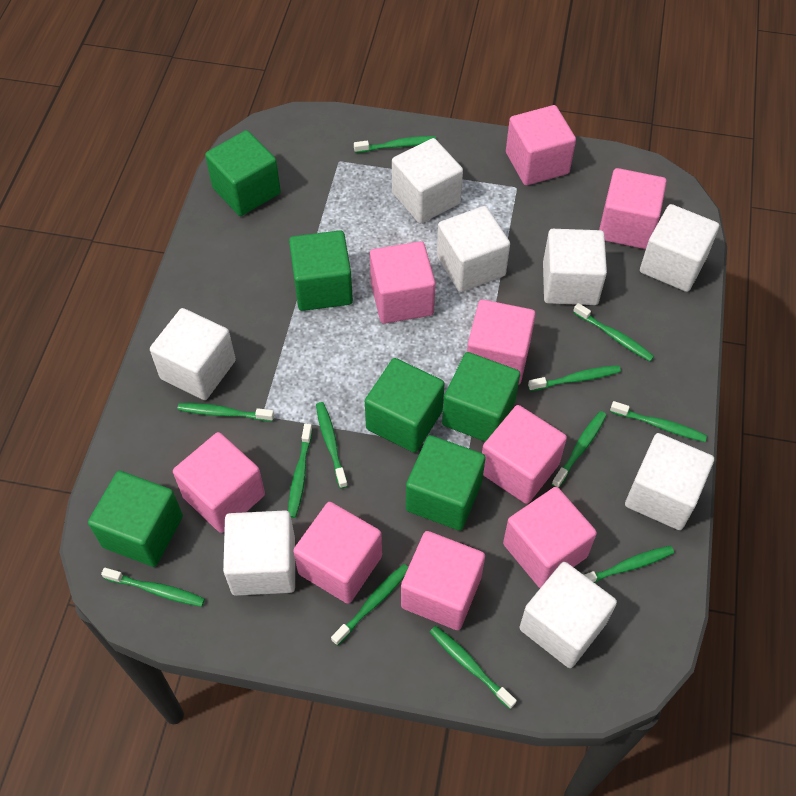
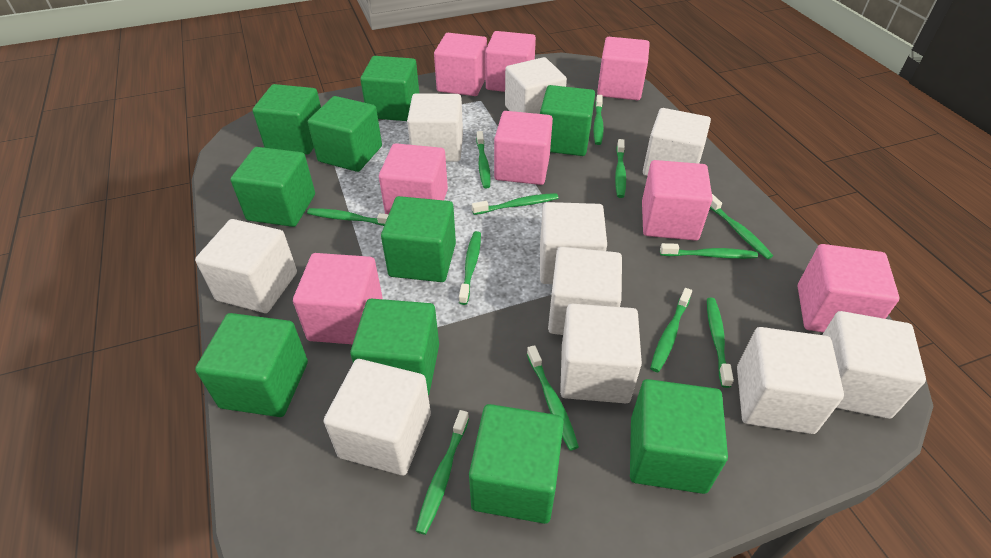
green cube: 6 -> 10
pink cube: 9 -> 8
white cube: 8 -> 10

